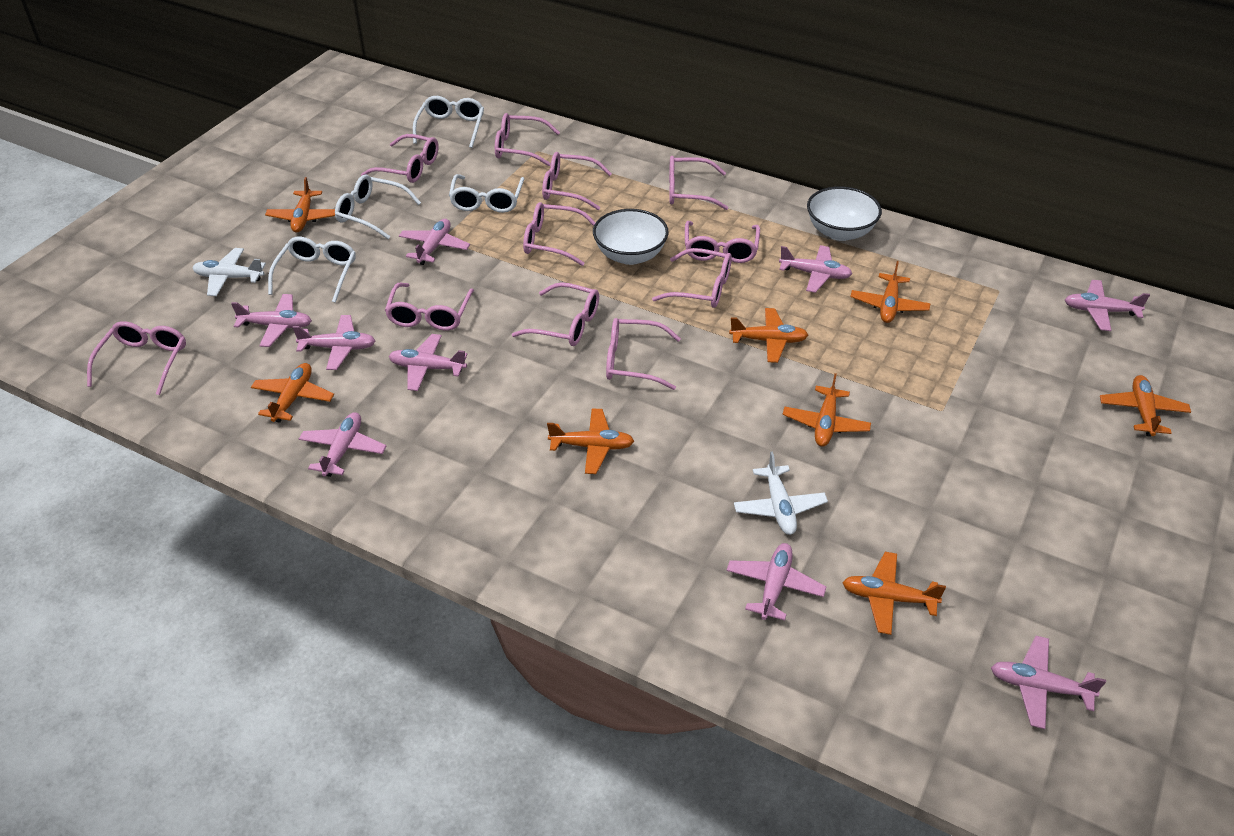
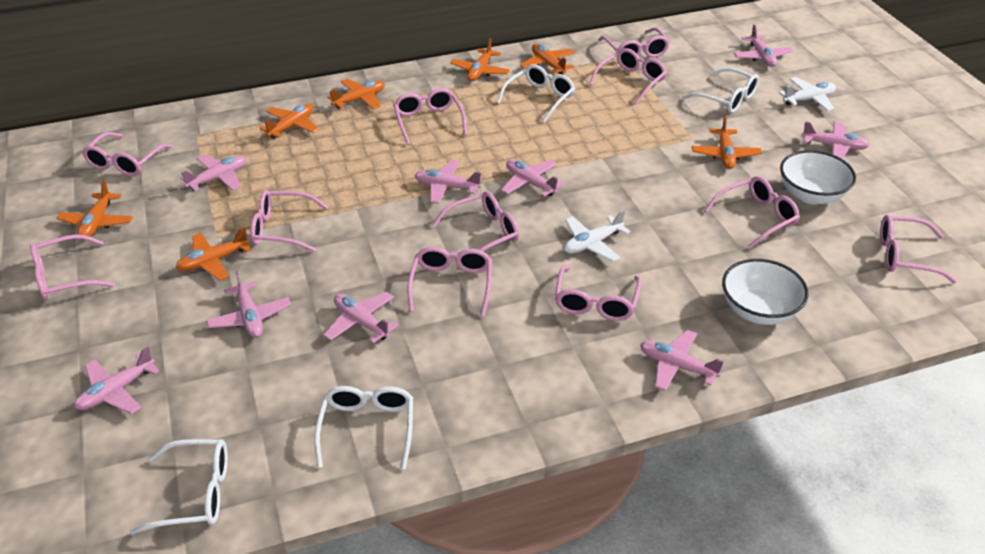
orange plane: 8 -> 7

